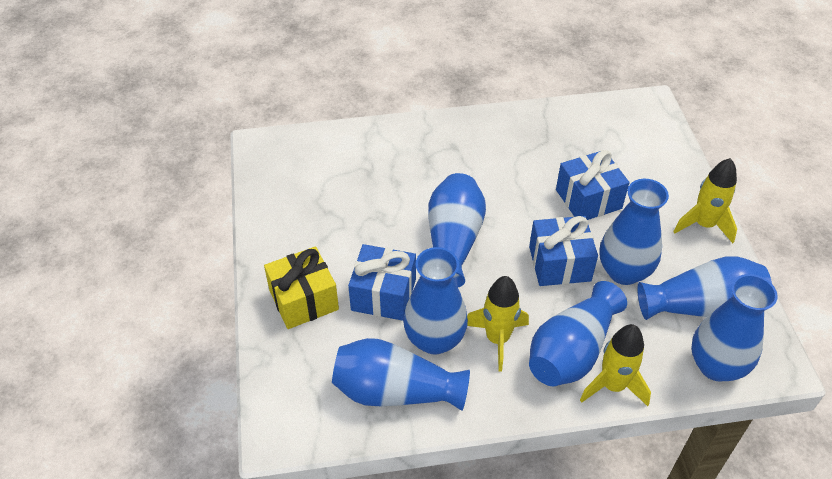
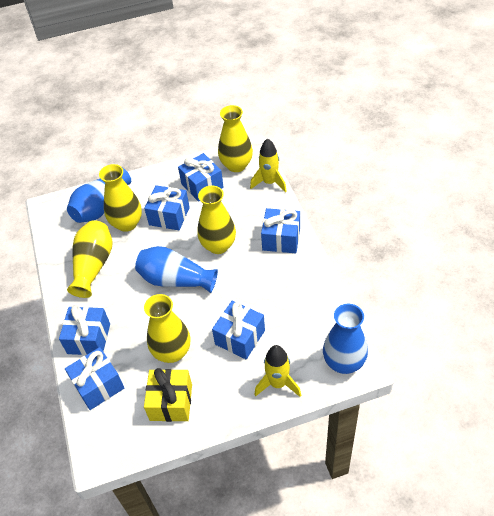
blue gift: 3 -> 6
blue vase: 7 -> 3
yellow rocket: 3 -> 2
yellow vase: 0 -> 5

